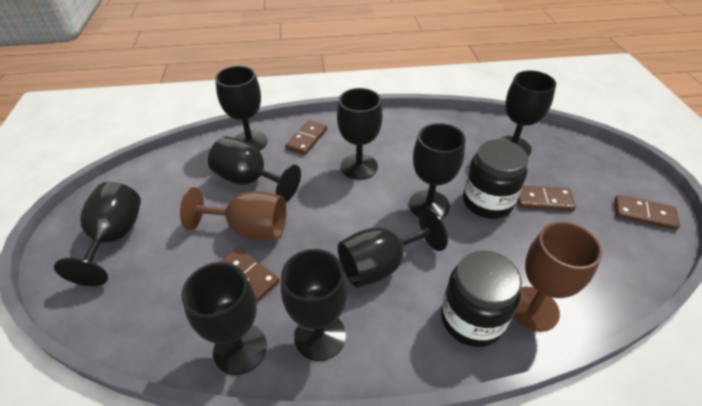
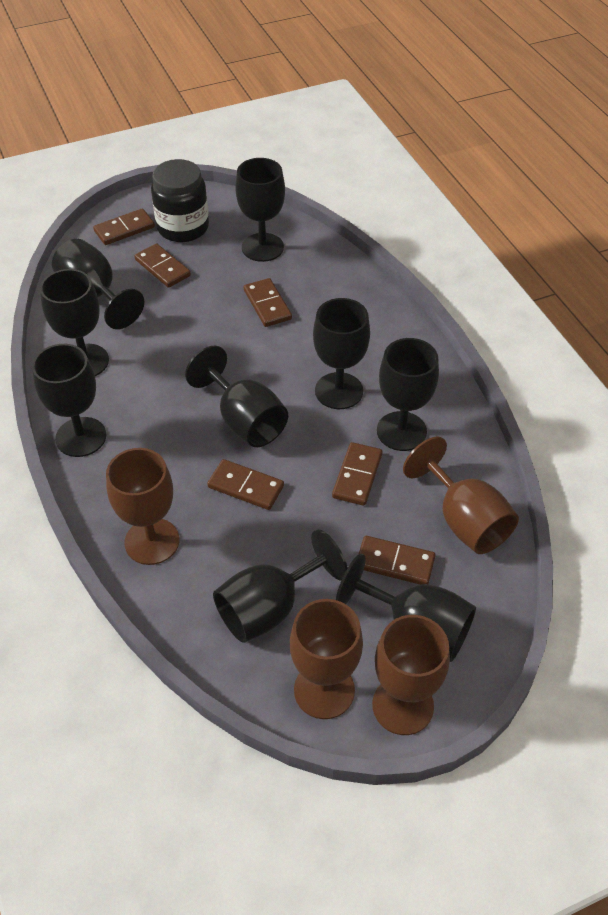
black jar: 2 -> 1
brown domino: 4 -> 6
brown goblet: 2 -> 4

